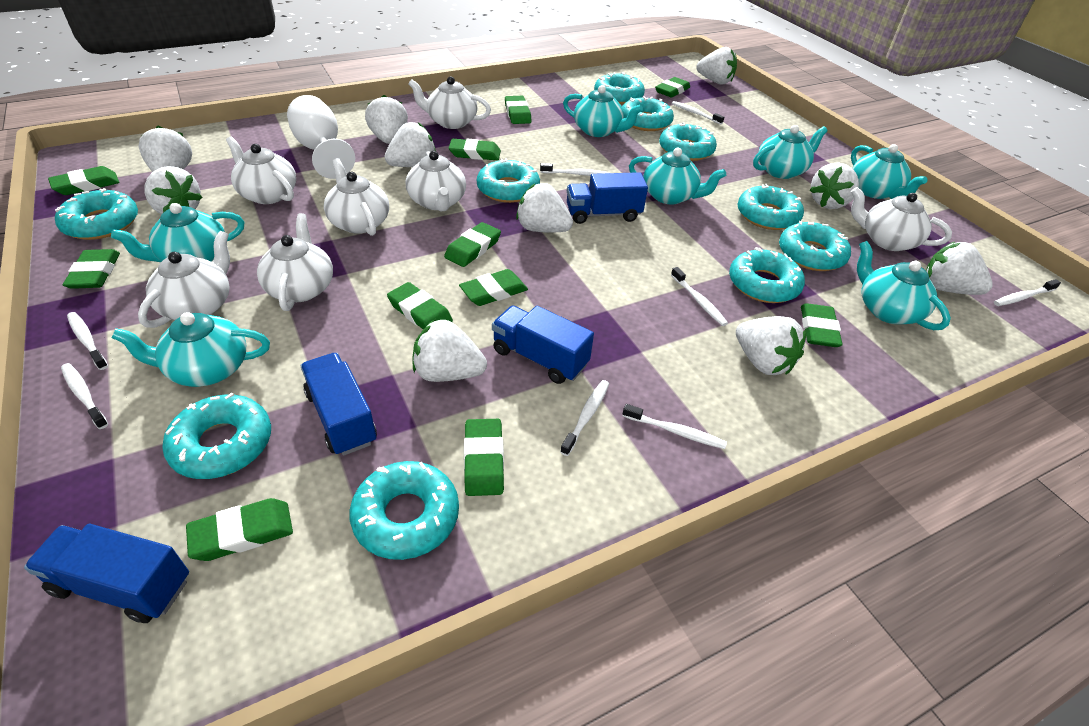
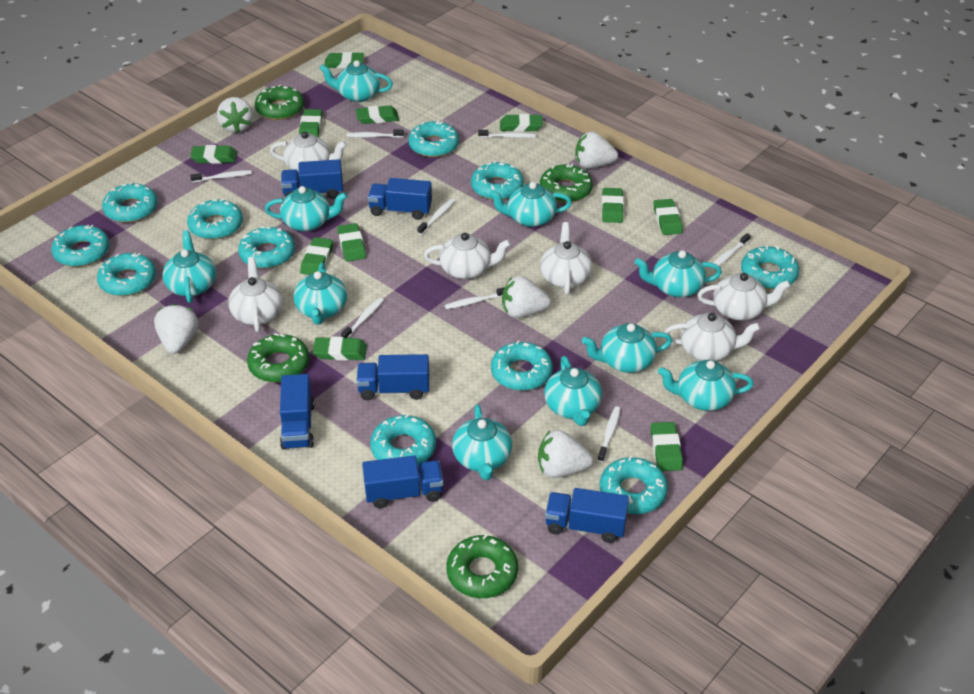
blue truck: 4 -> 6
green donut: 0 -> 4
turquoise donut: 10 -> 11
turquoise teapot: 7 -> 10
white goblet: 1 -> 0
white strawberry: 10 -> 5
white teapot: 7 -> 6

